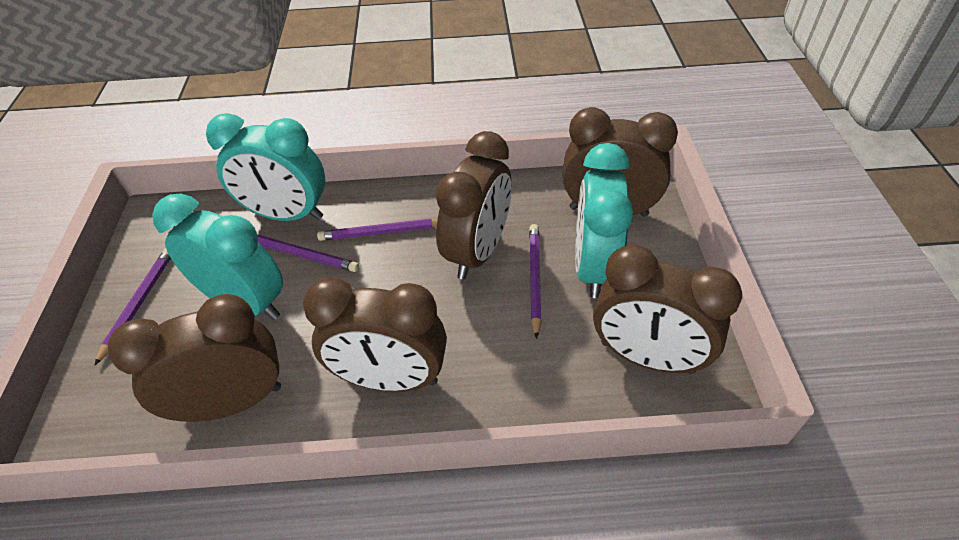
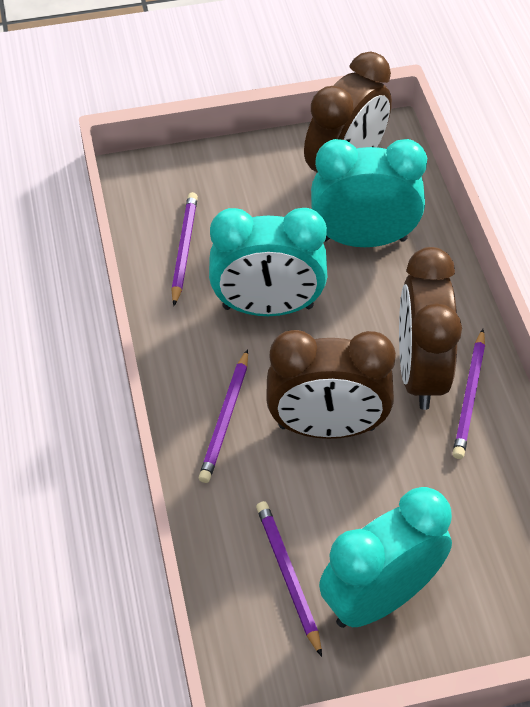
brown clock: 5 -> 3

